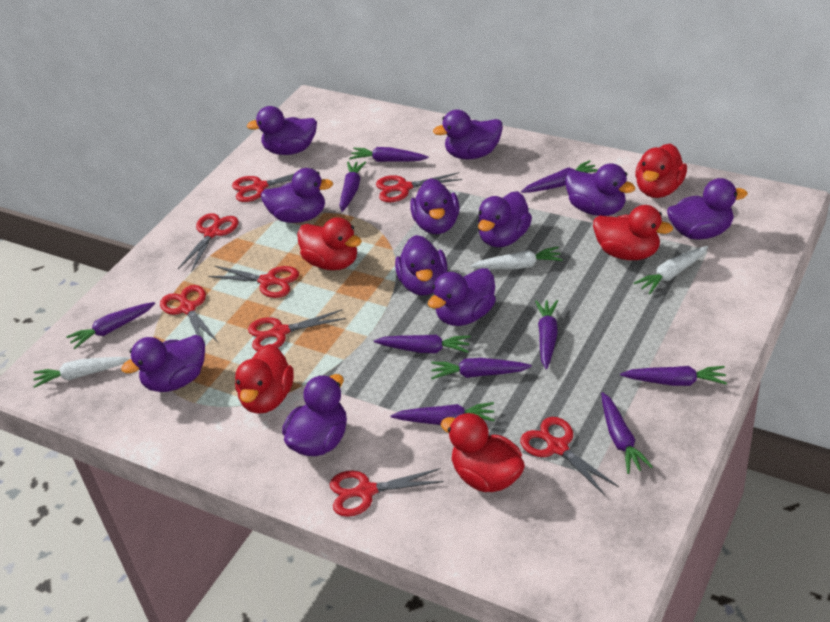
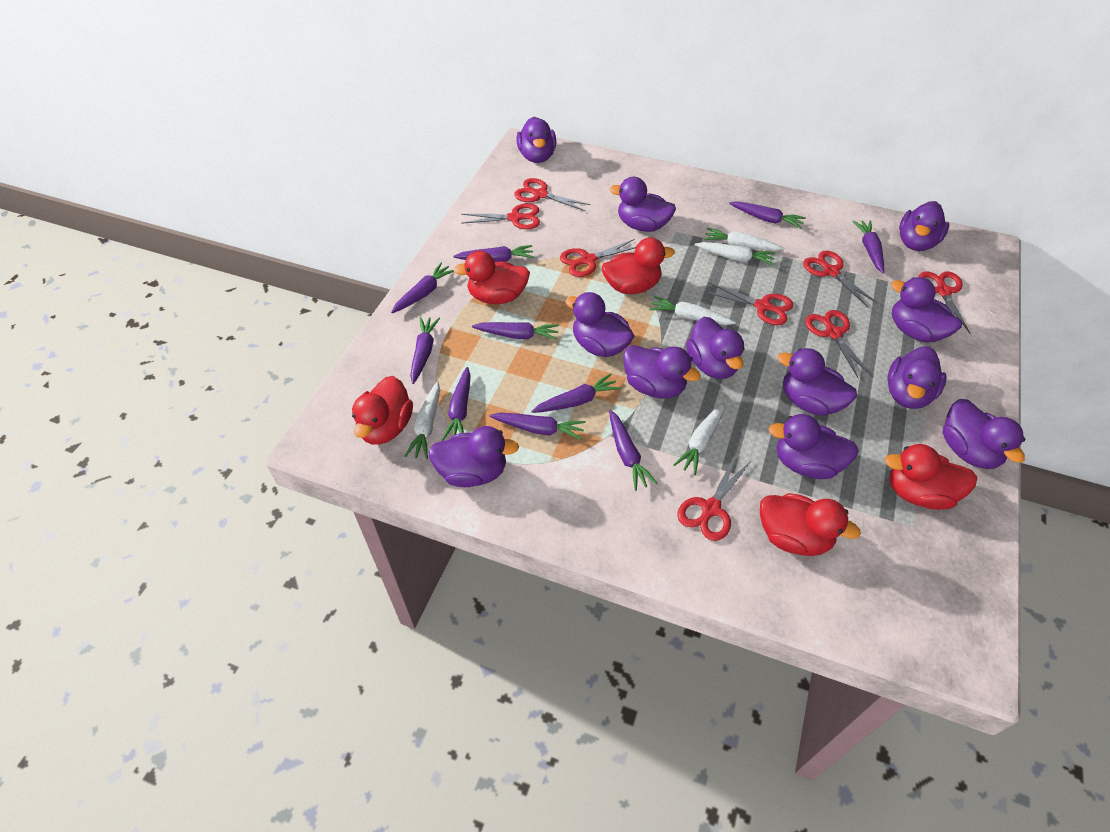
purple duck: 11 -> 12
white carrot: 3 -> 5

